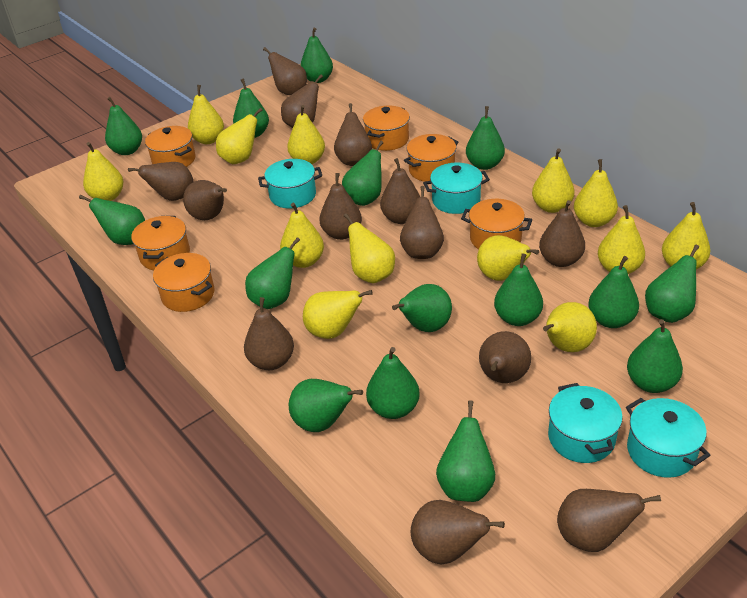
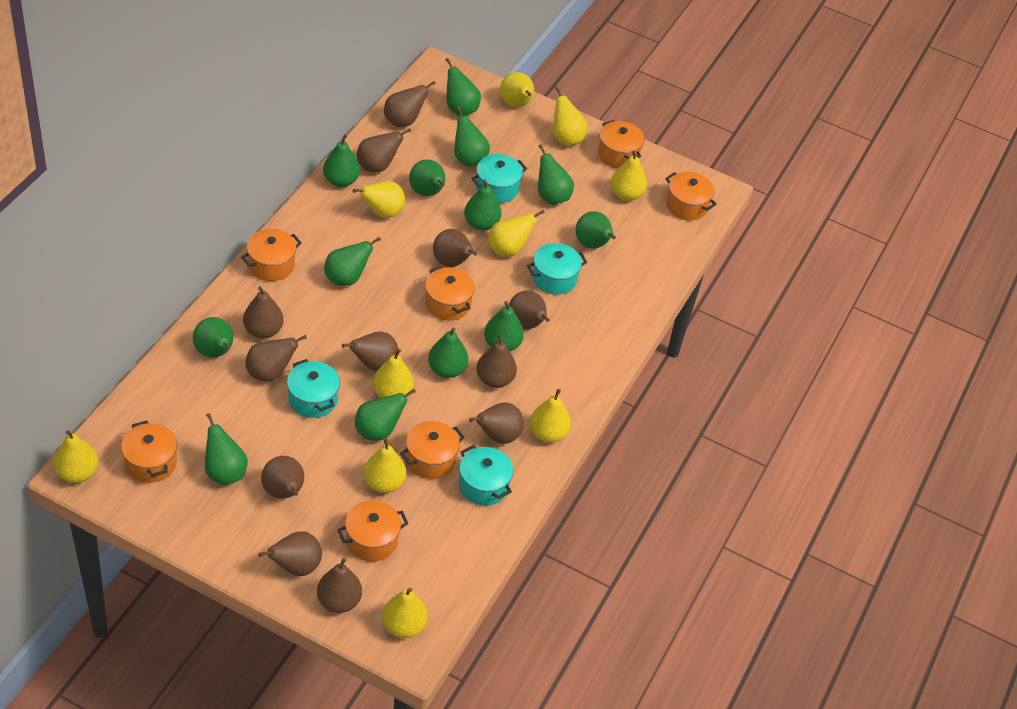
brown pear: 13 -> 12
green pear: 15 -> 13
orange pot: 6 -> 7
yellow pear: 13 -> 10

